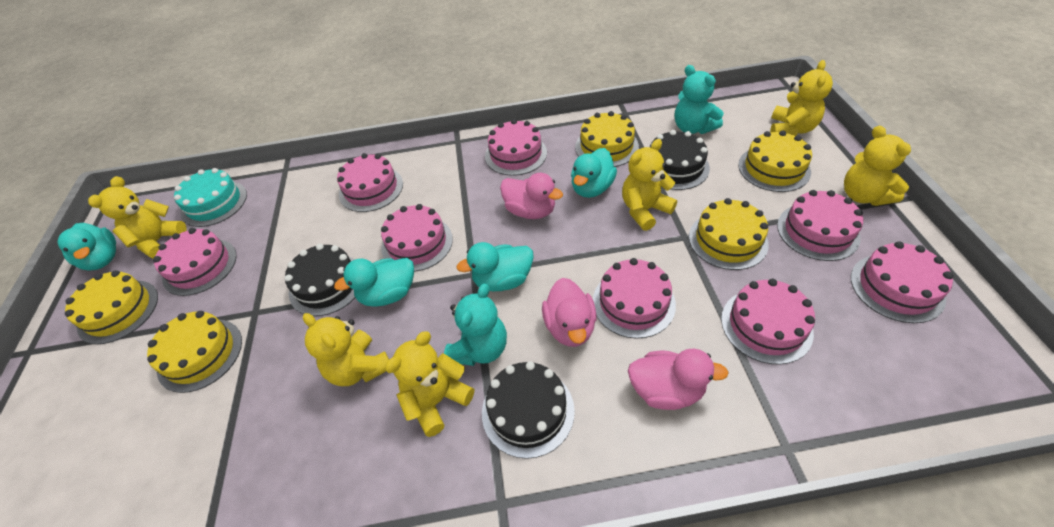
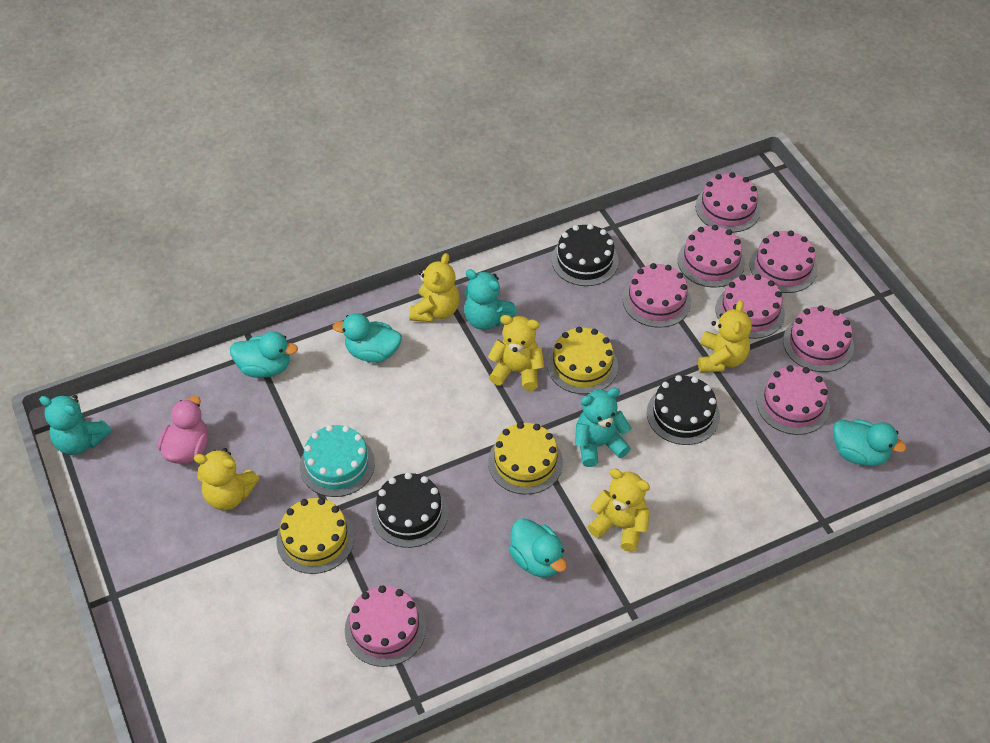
pink duck: 3 -> 1
turquoise teddy bear: 2 -> 3
yellow cake: 5 -> 3
yellow teddy bear: 6 -> 5

